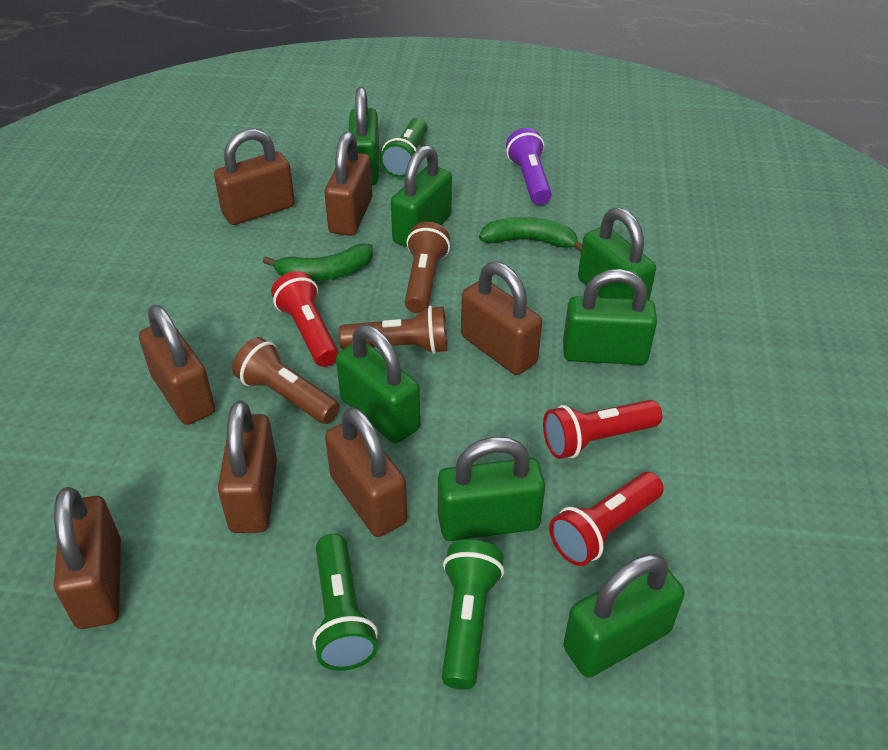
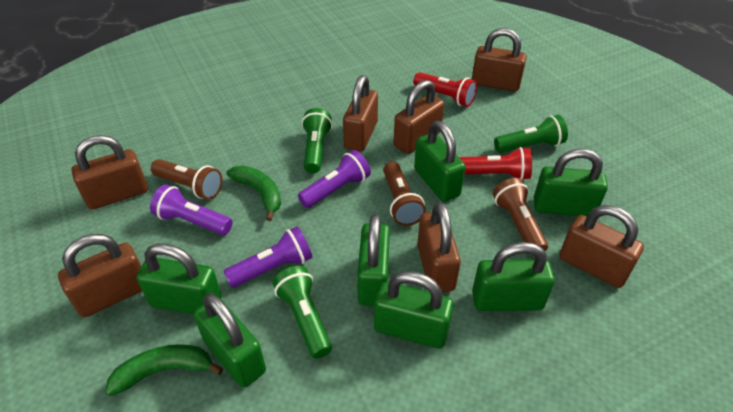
purple flashlight: 1 -> 3
red flashlight: 3 -> 2

